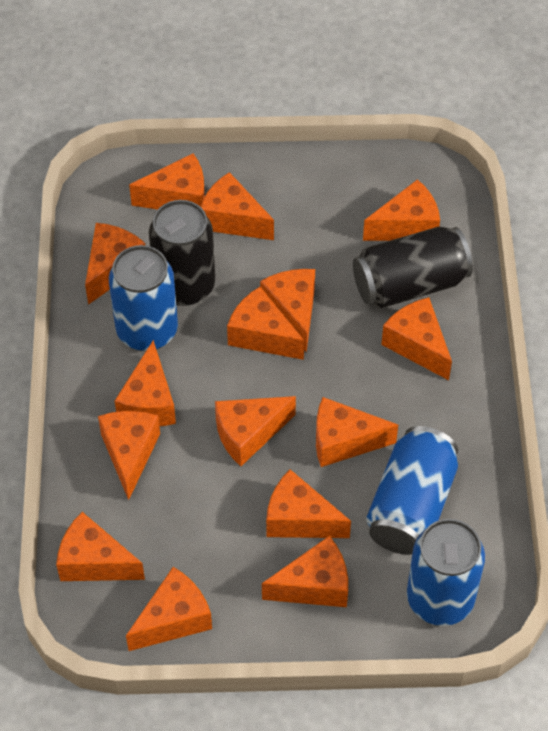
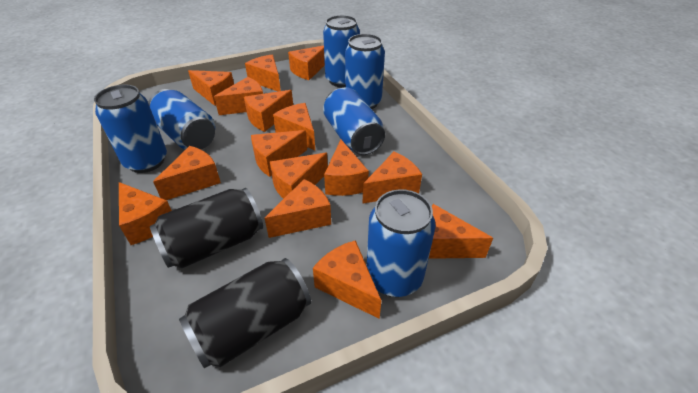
blue can: 3 -> 6

